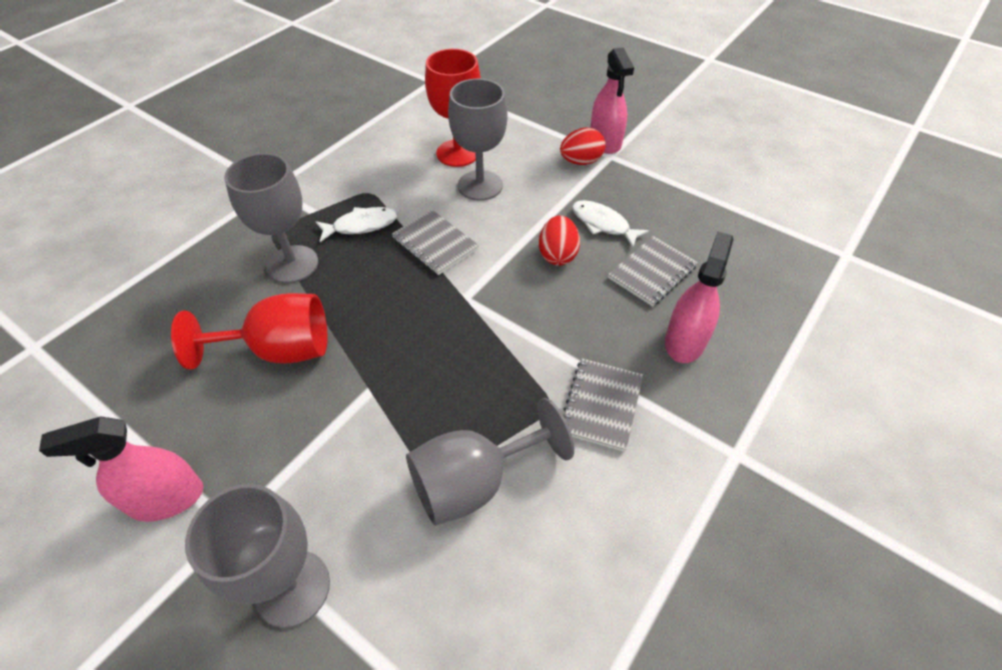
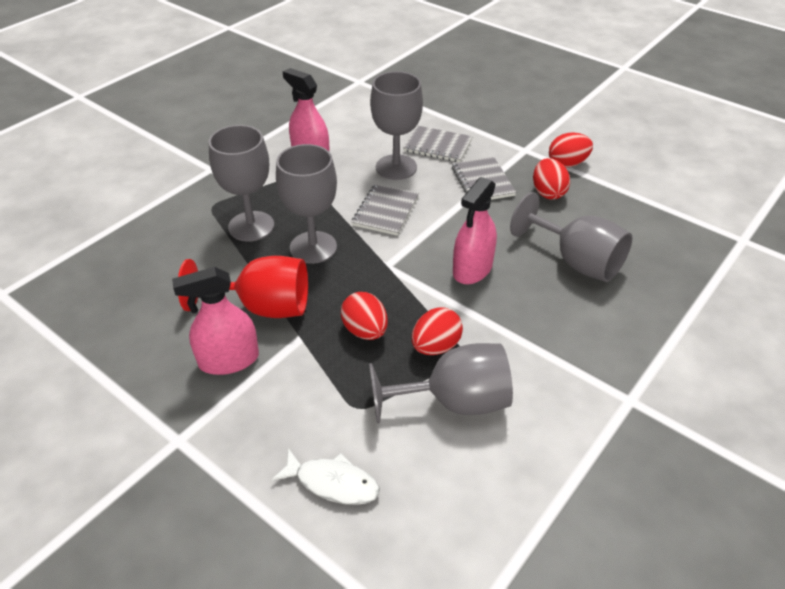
grey goblet: 4 -> 5
red egg: 2 -> 4
red goblet: 2 -> 1
white fish: 2 -> 1

